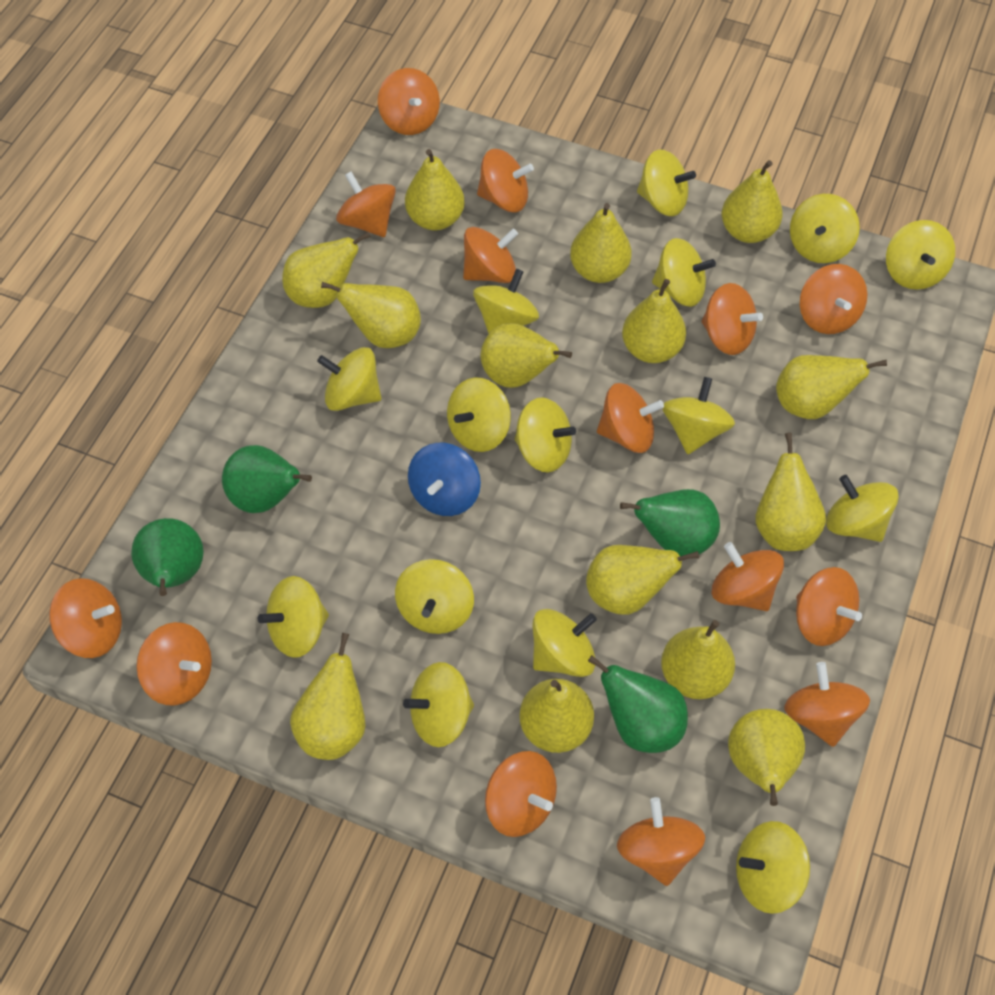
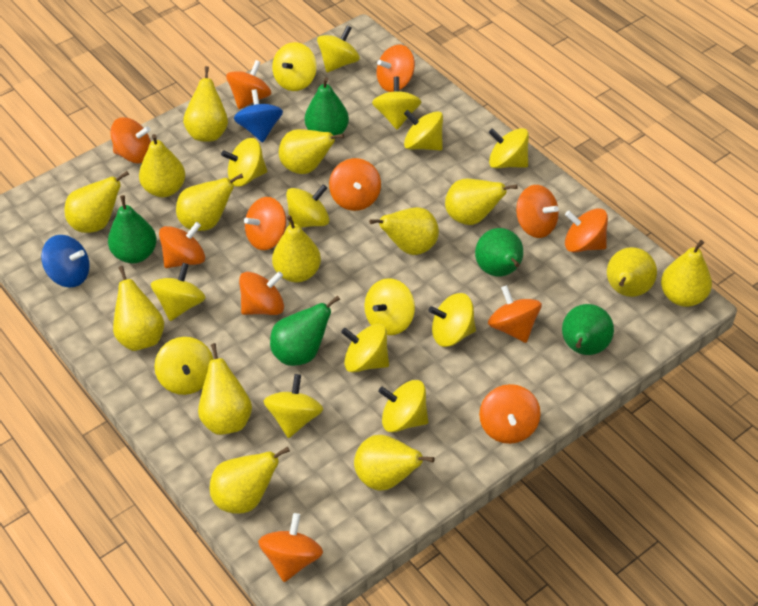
blue spinning top: 1 -> 2
green pear: 4 -> 5
orange spinning top: 14 -> 12
yellow spinning top: 15 -> 14

